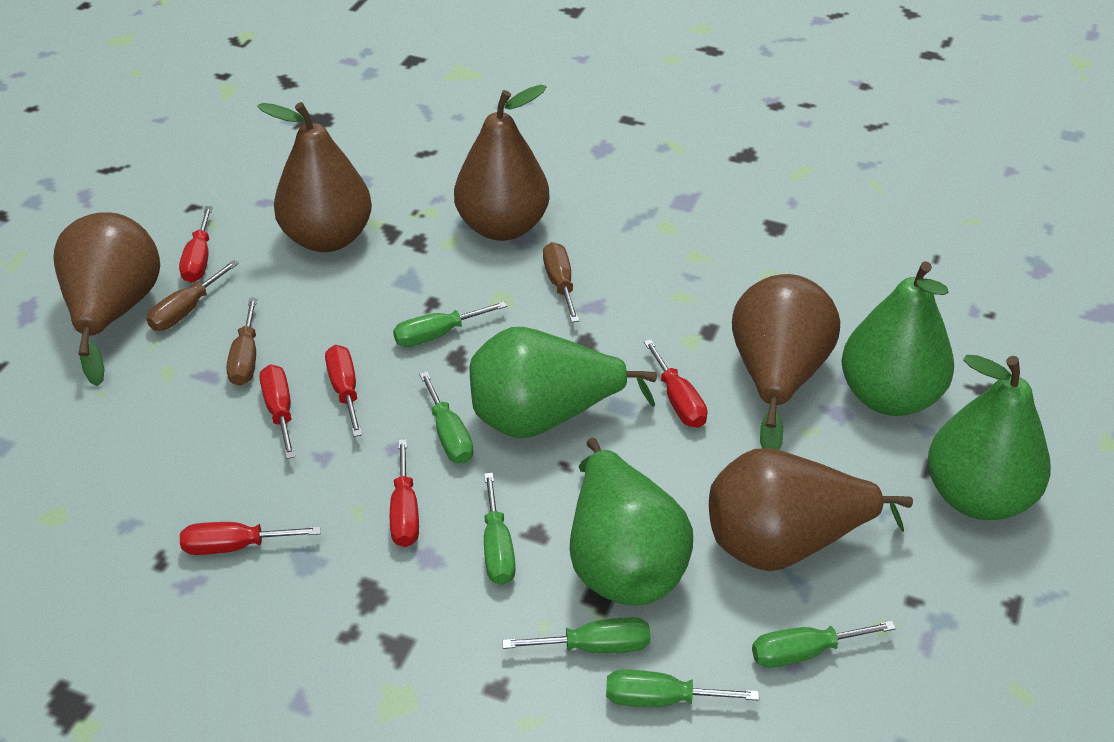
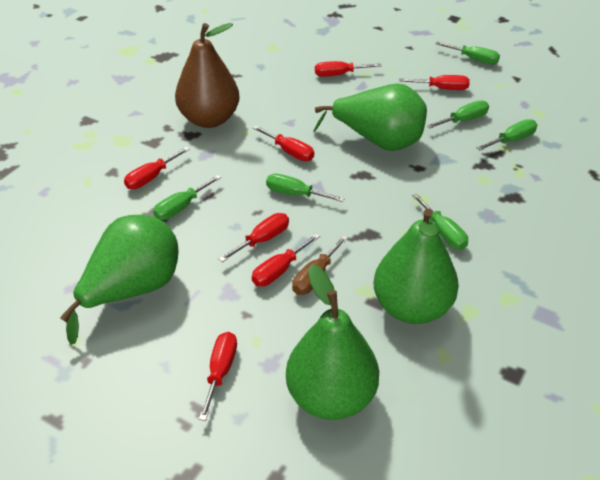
brown pear: 5 -> 1
brown screwdriver: 3 -> 1
red screwdriver: 6 -> 7

